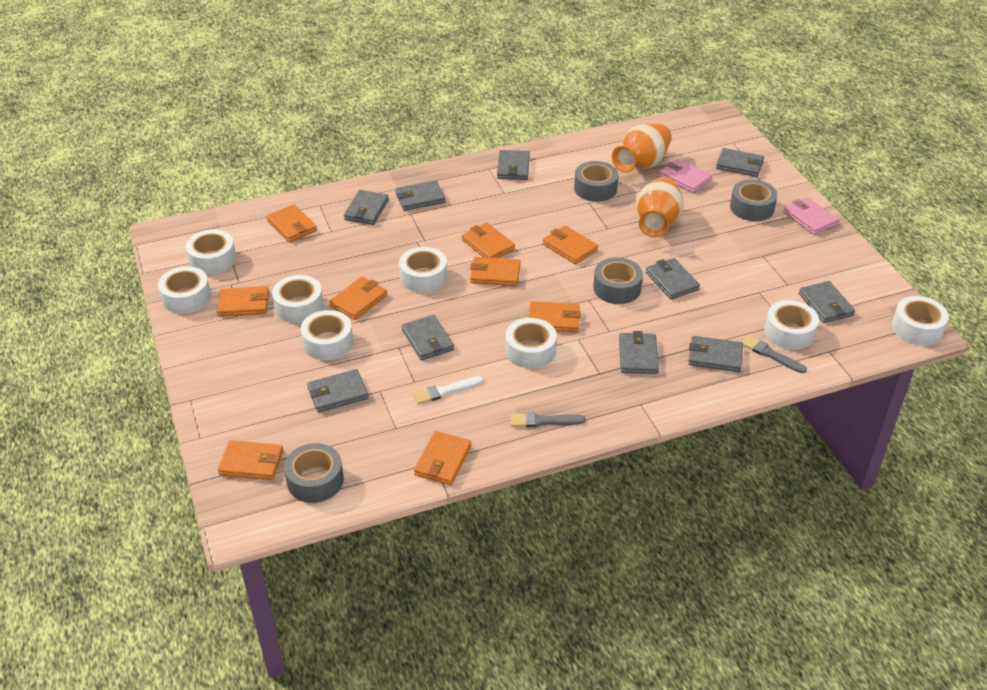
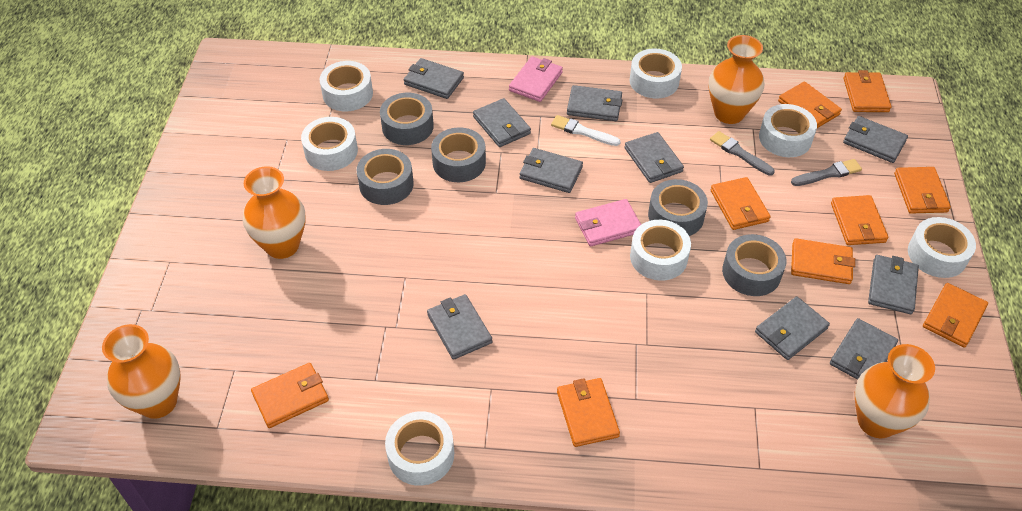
grey tape: 4 -> 5
orange vase: 2 -> 4
white tape: 8 -> 7

